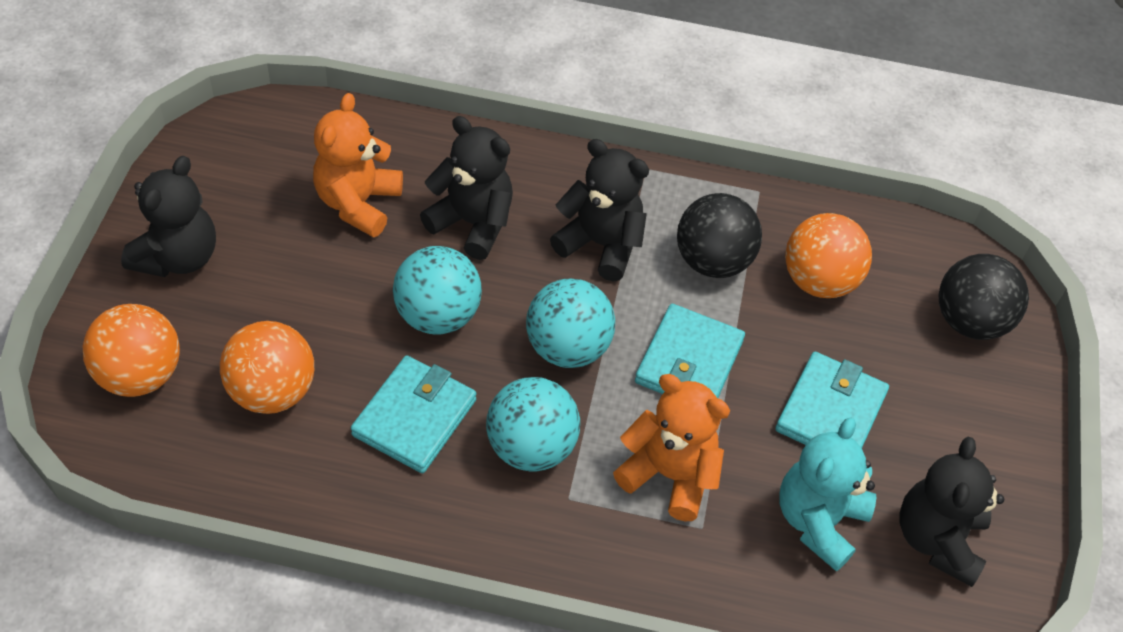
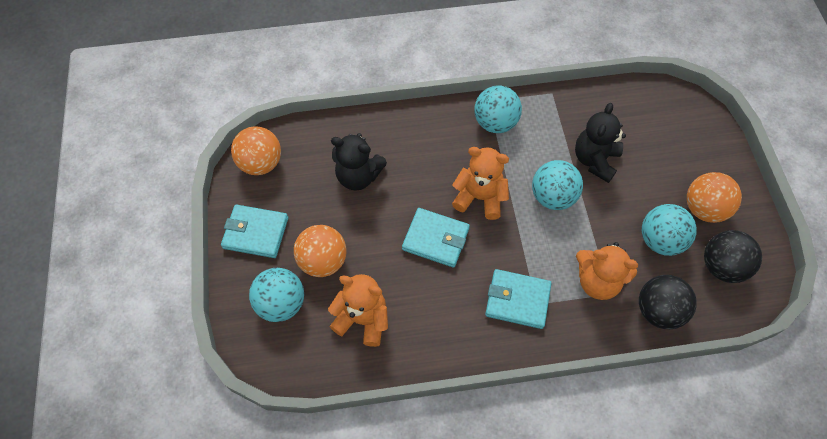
black teddy bear: 4 -> 2
orange teddy bear: 2 -> 3
turquoise ball: 3 -> 4
turquoise teddy bear: 1 -> 0

